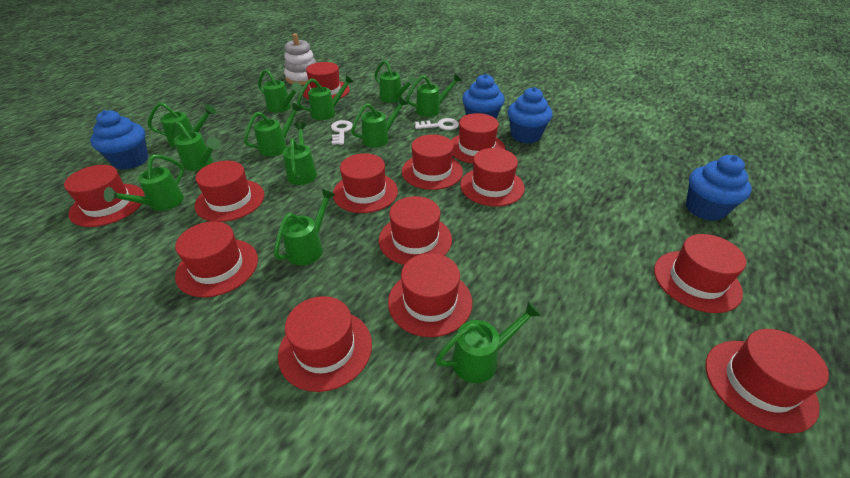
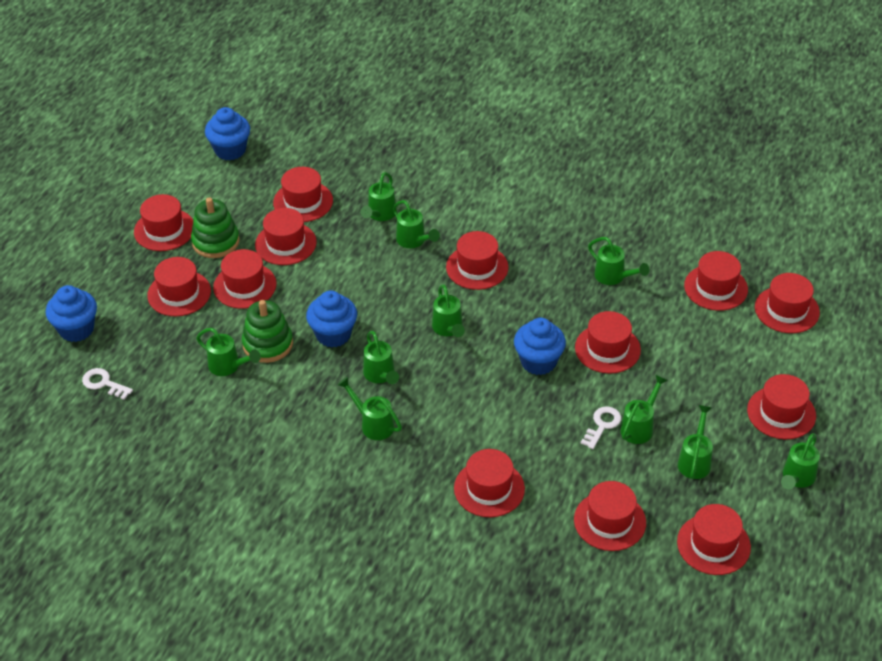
green stacking toy: 0 -> 2
green watering can: 12 -> 10
white stacking toy: 1 -> 0

